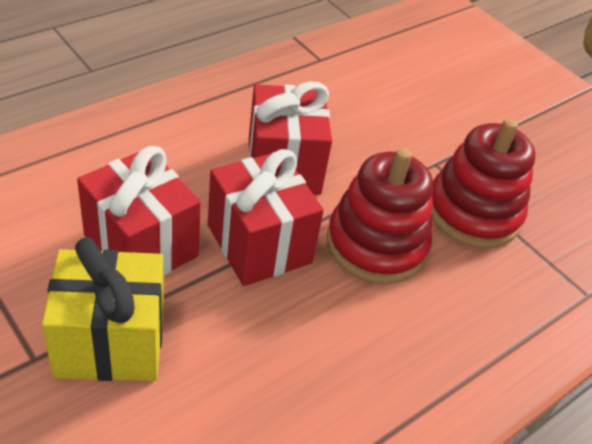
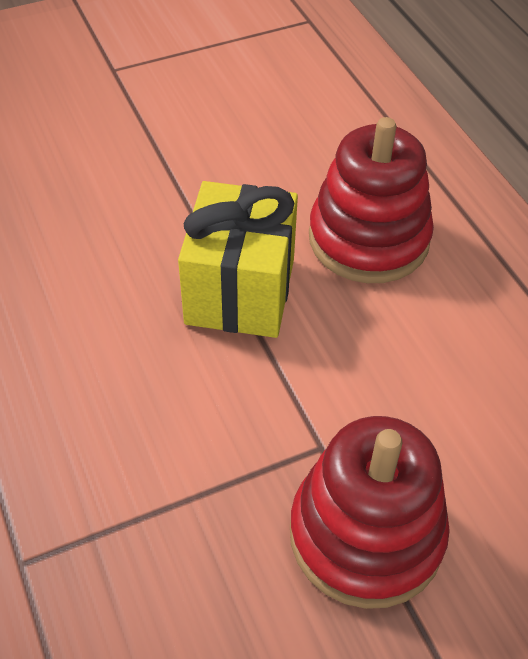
red gift: 3 -> 0

